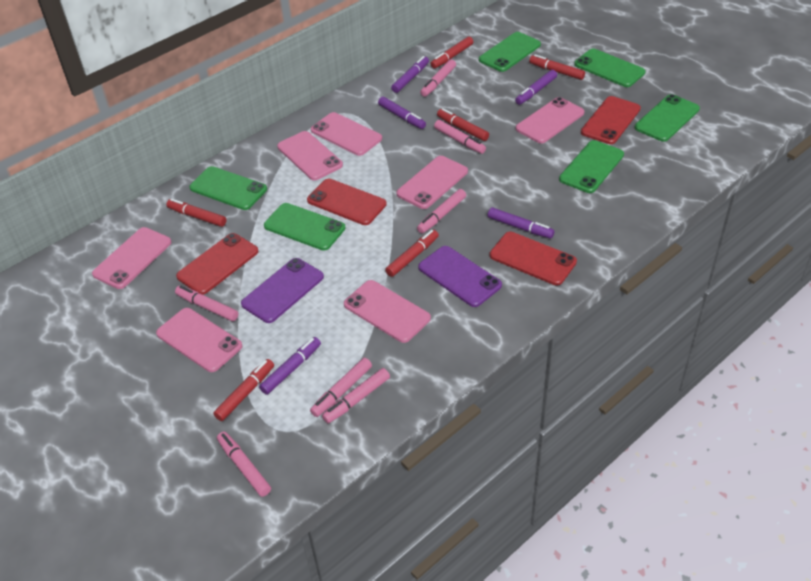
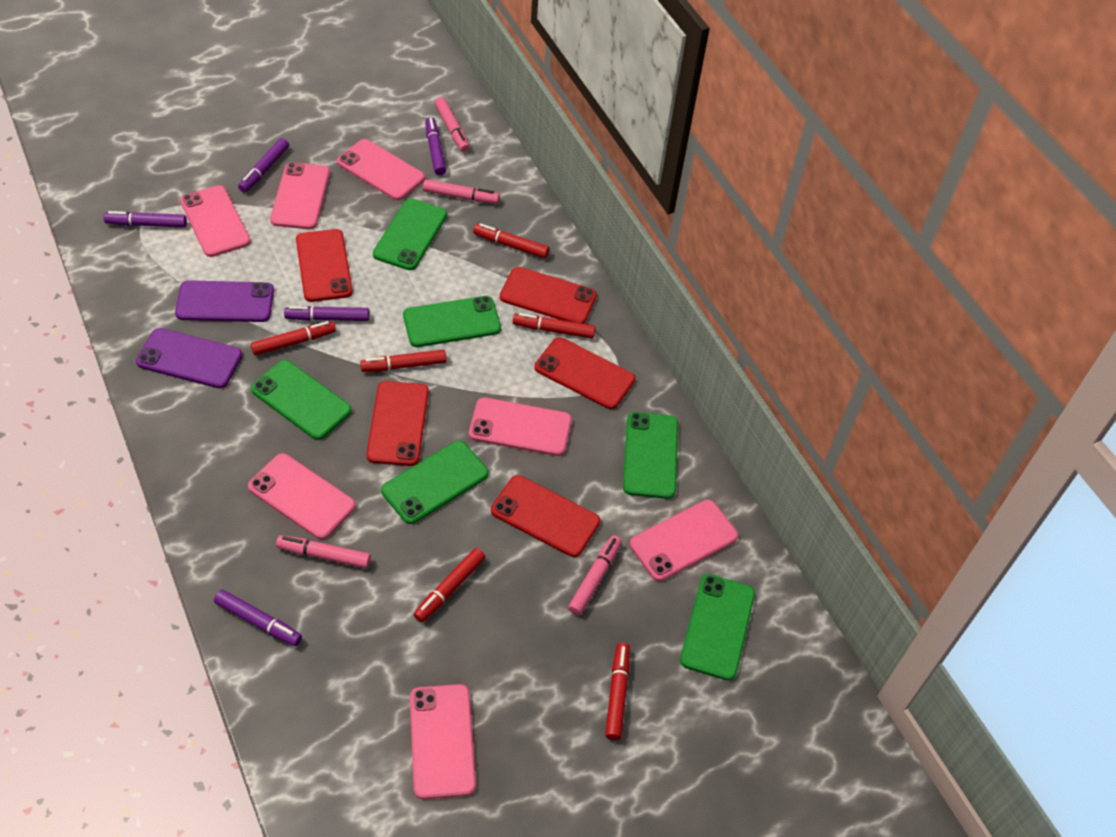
pink marker: 7 -> 4
red phone: 4 -> 5

